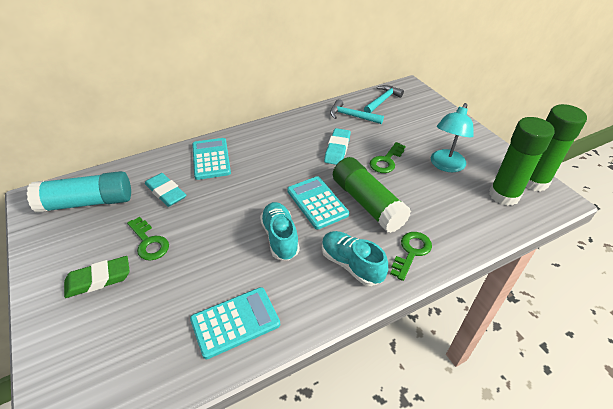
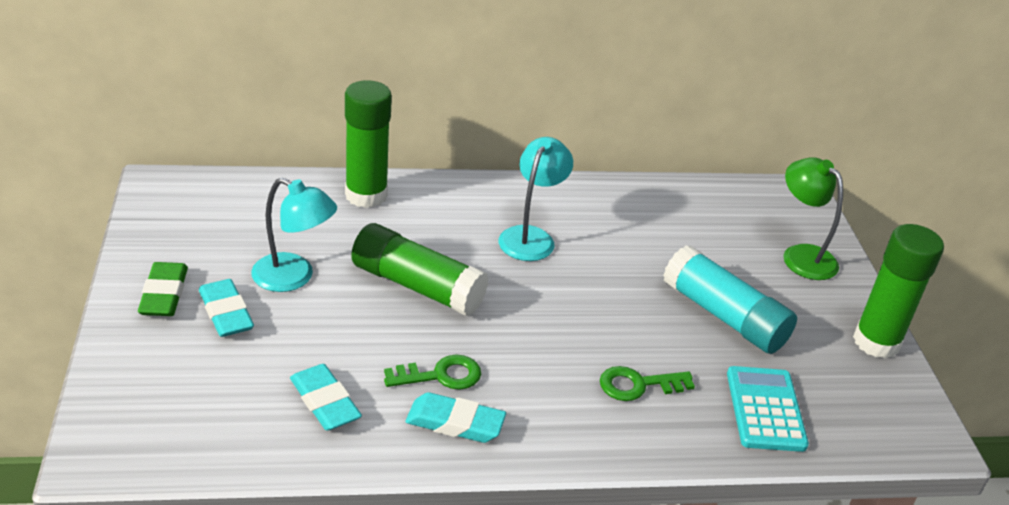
green key: 3 -> 2
green lamp: 0 -> 1
turquoise calculator: 3 -> 1
turquoise eraser: 2 -> 3
turquoise hammer: 2 -> 0
turquoise lamp: 1 -> 2
turquoise shoe: 2 -> 0

